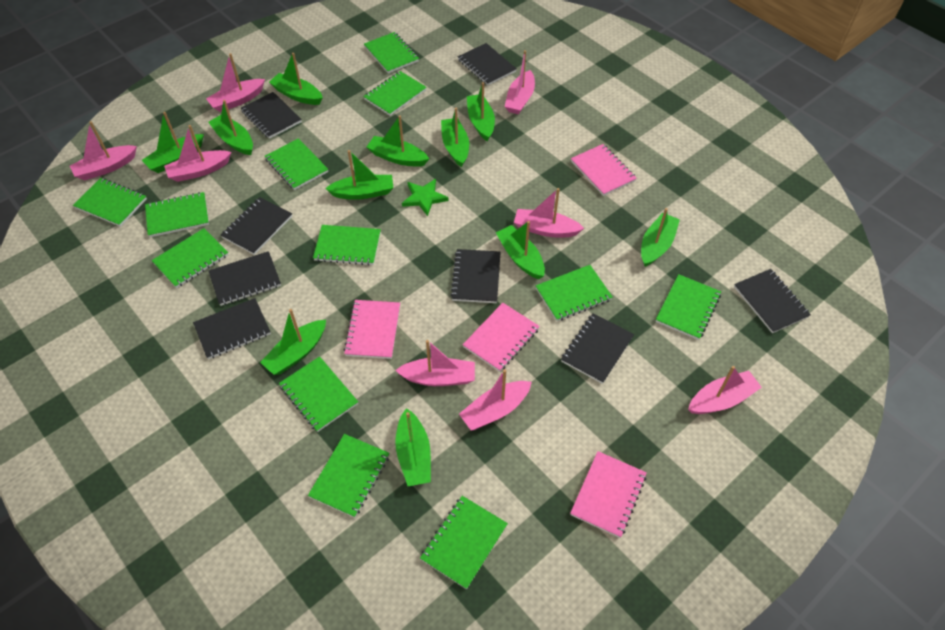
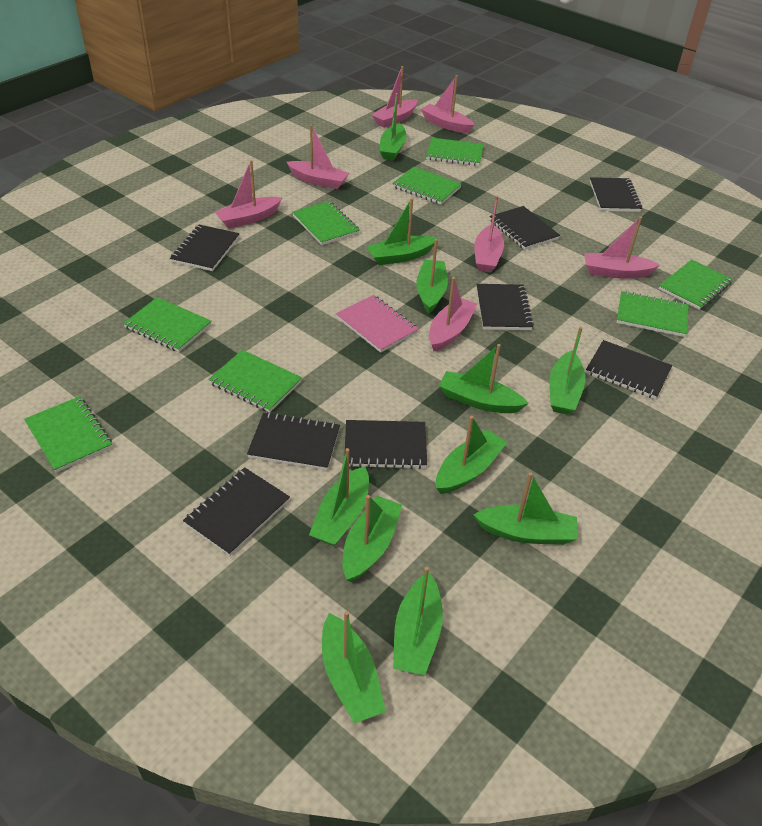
green notebook: 12 -> 8
green star: 1 -> 0
pink boat: 8 -> 7
pink notebook: 4 -> 1

